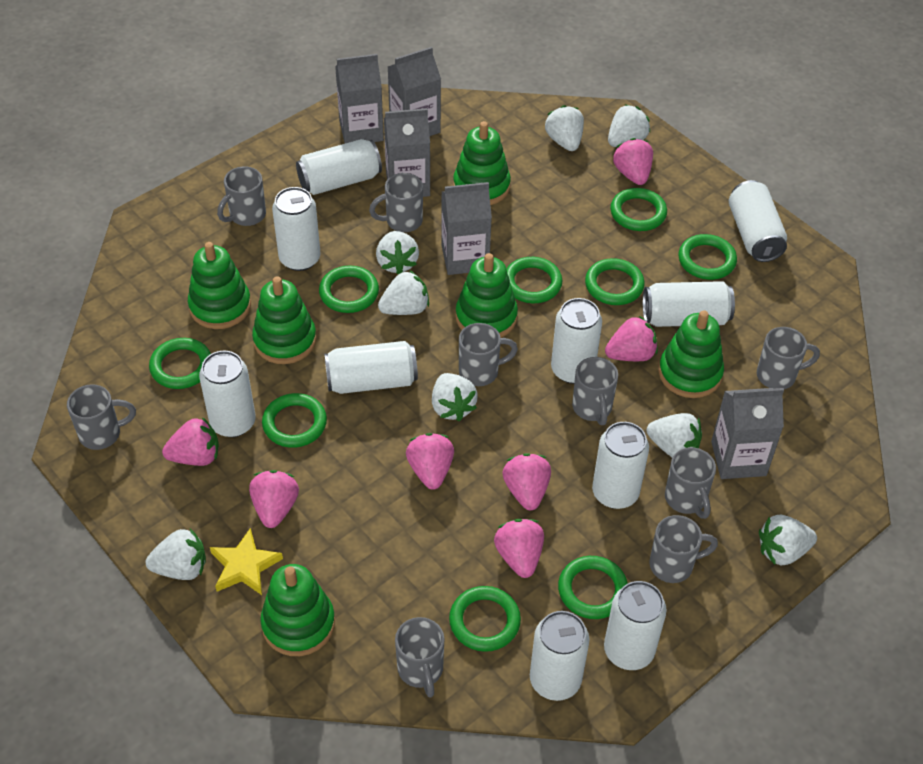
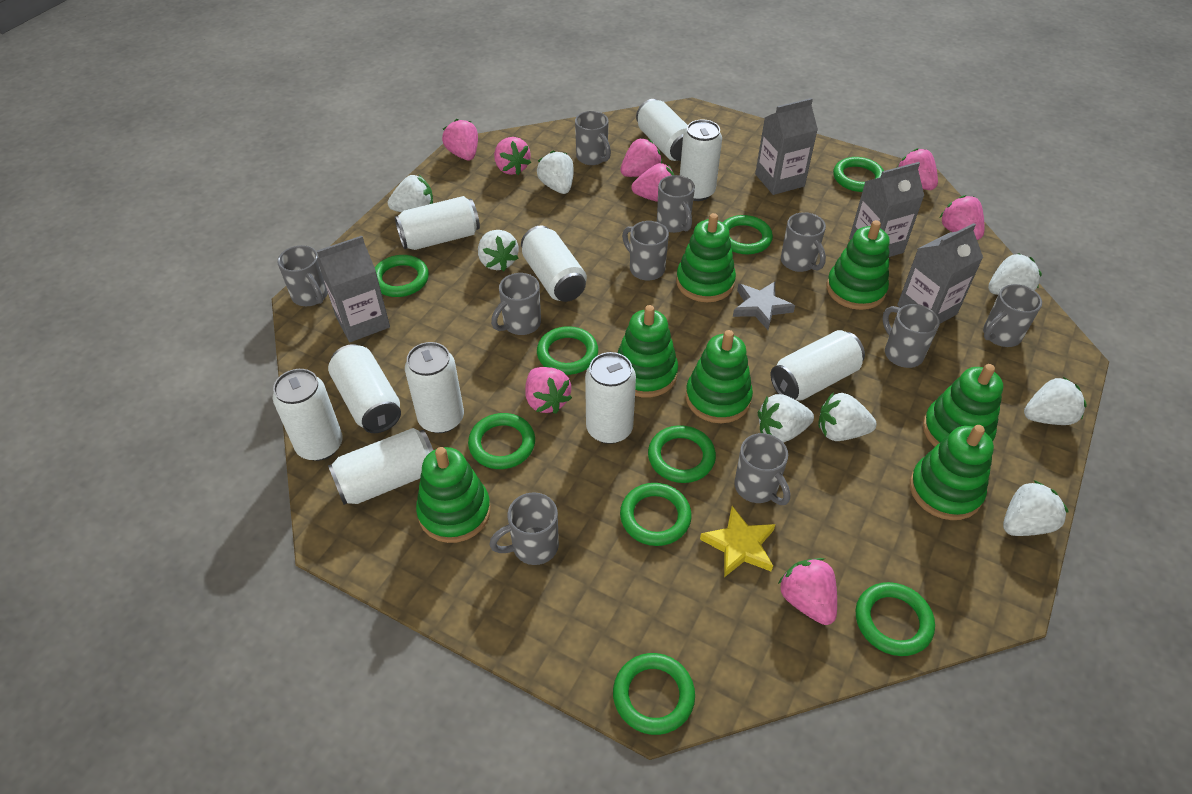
green stacking toy: 6 -> 7
grey carton: 5 -> 4
grey mug: 9 -> 10
grey star: 0 -> 1
pink strawberry: 7 -> 8

